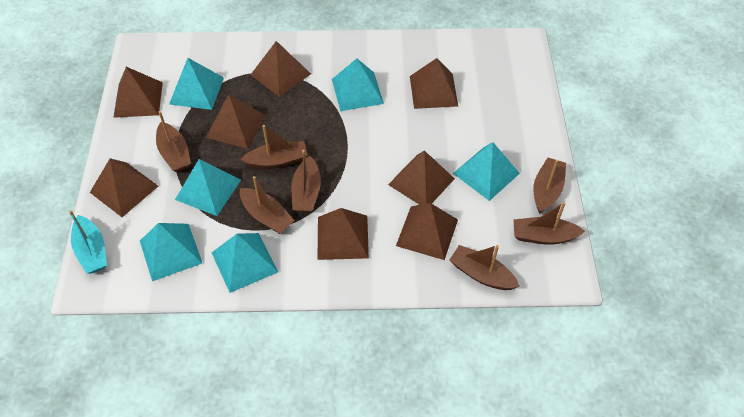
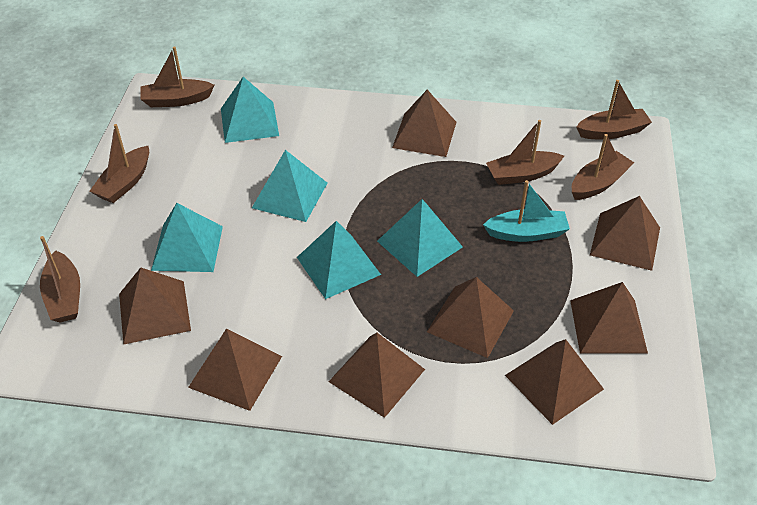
brown boat: 7 -> 6
turquoise pyramid: 6 -> 5

